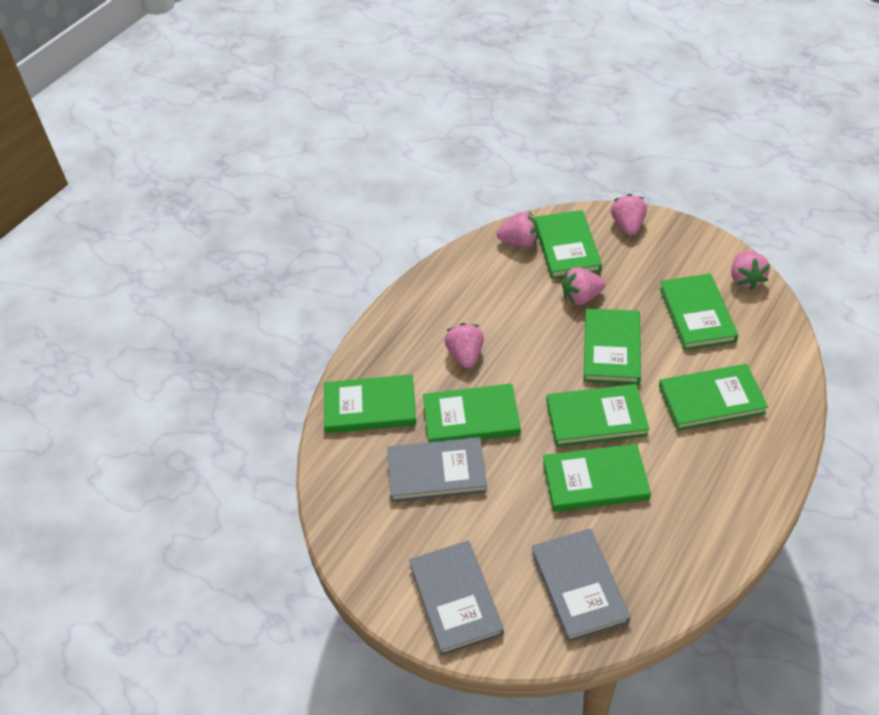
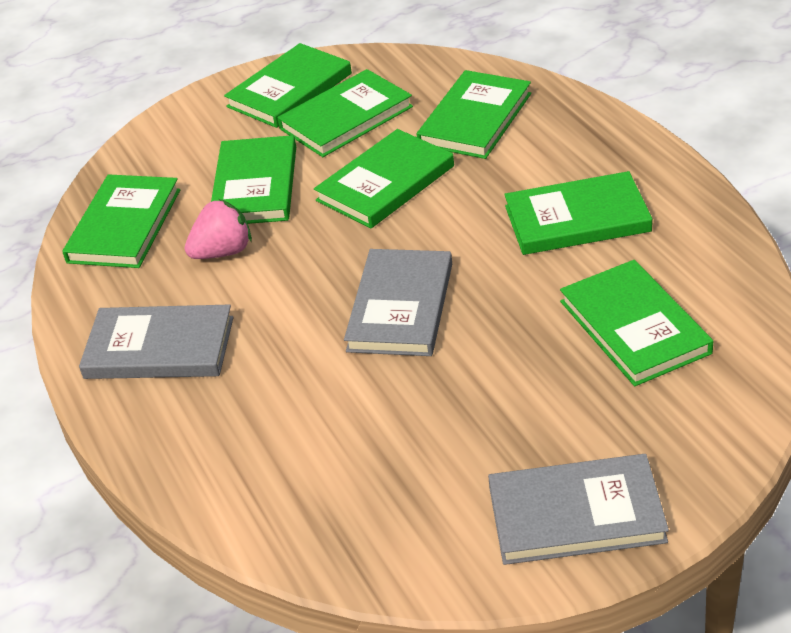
pink strawberry: 5 -> 1

